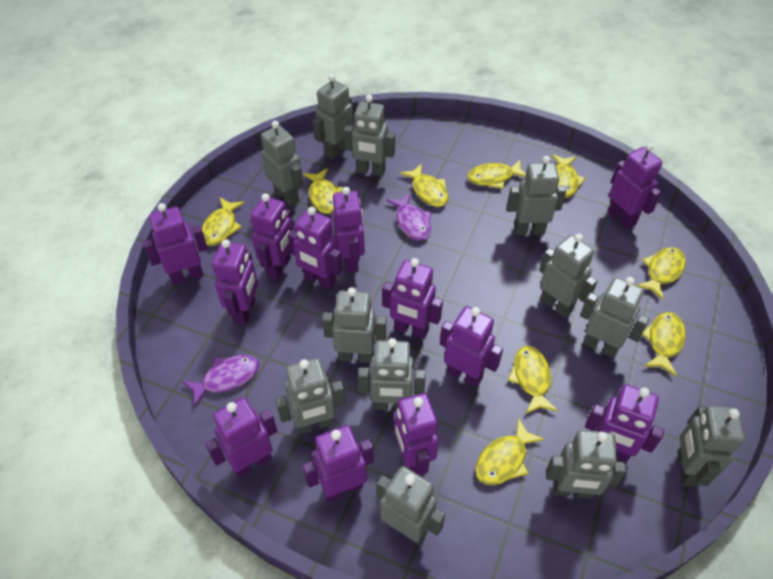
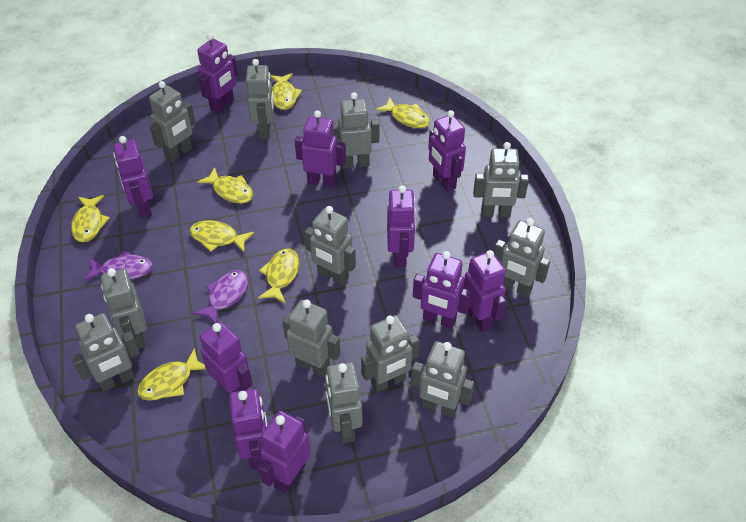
purple robot: 12 -> 10
yellow fish: 9 -> 7

